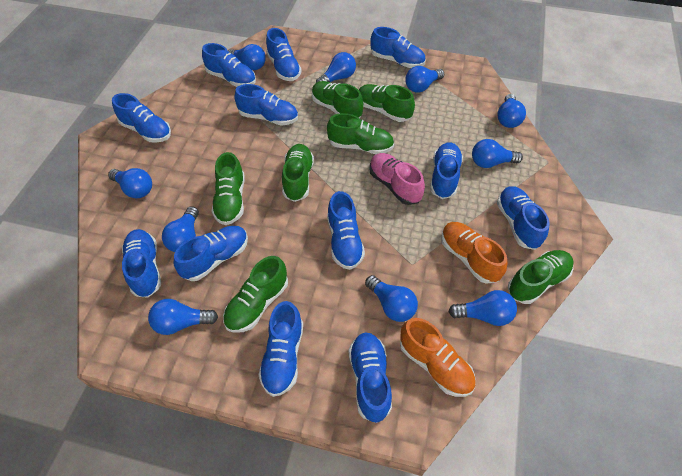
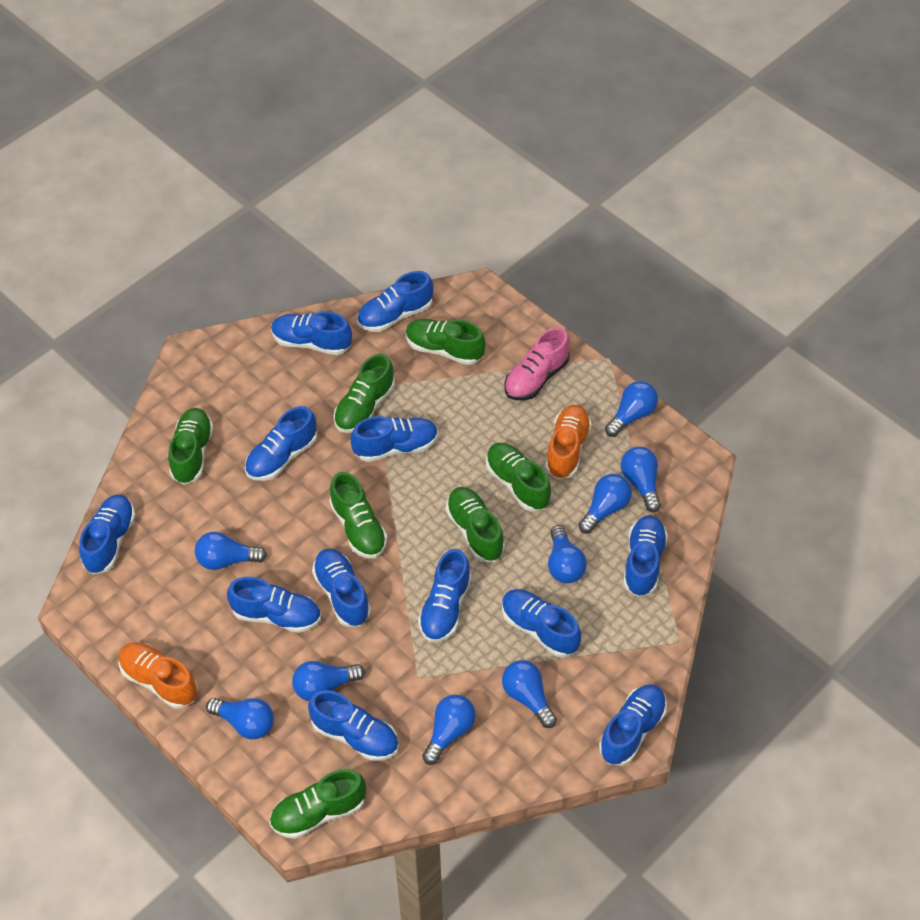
blue light bulb: 10 -> 9

